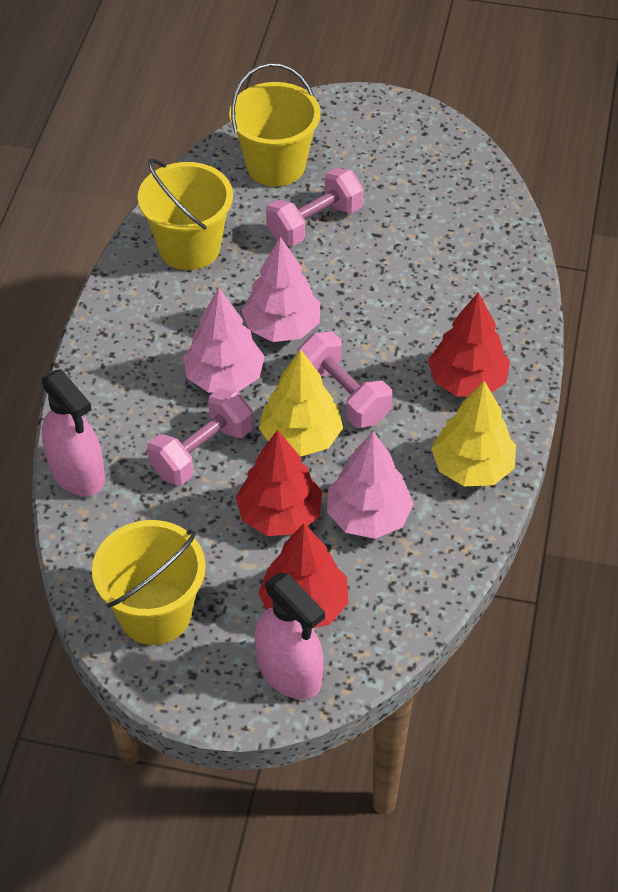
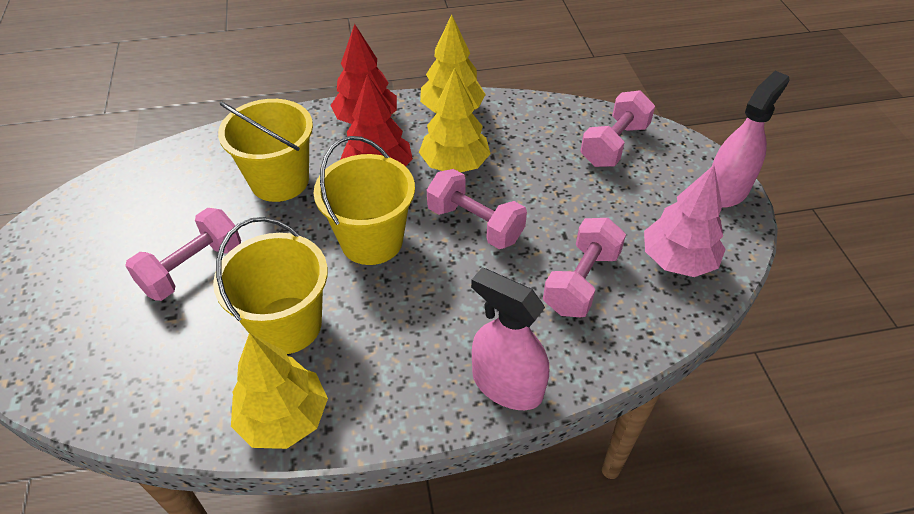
pink dumbbell: 3 -> 4
pink tree: 3 -> 1
red tree: 3 -> 2
yellow tree: 2 -> 3

